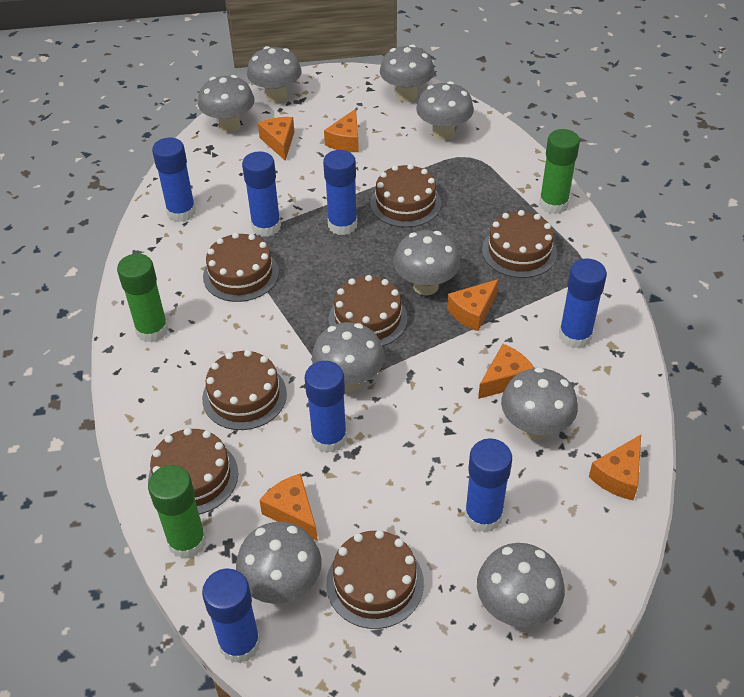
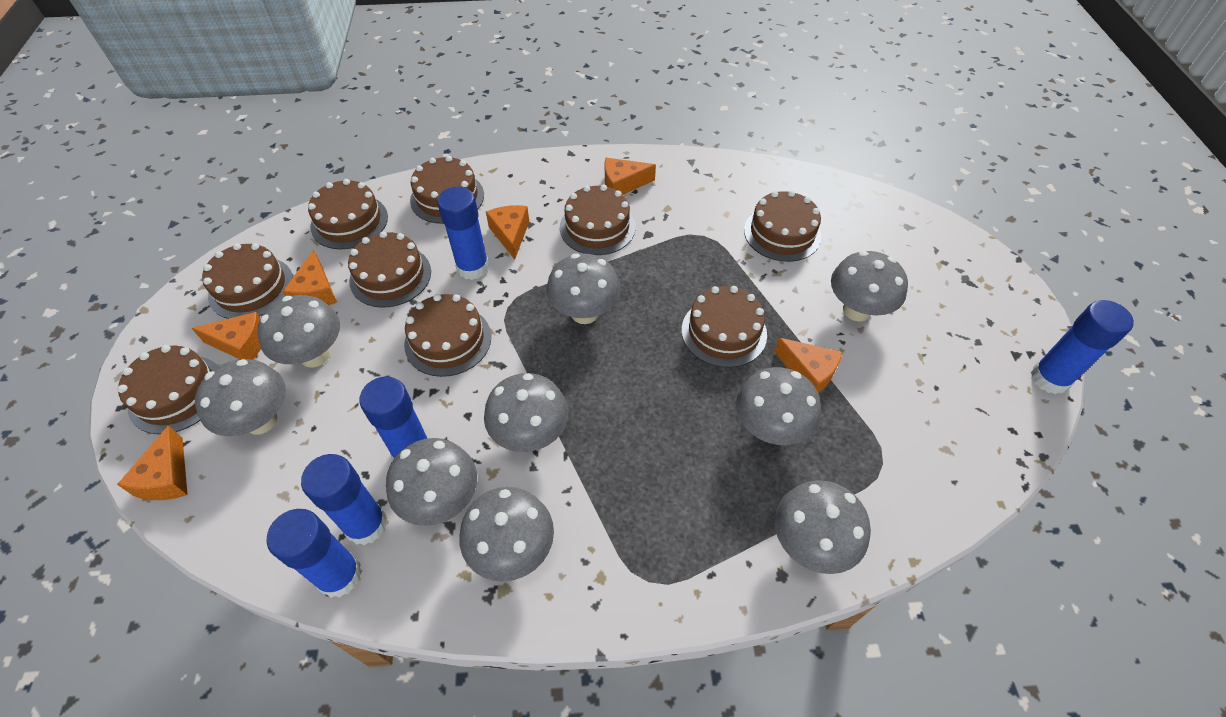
blue glue stick: 7 -> 5
brown cake: 7 -> 9
green glue stick: 3 -> 0

